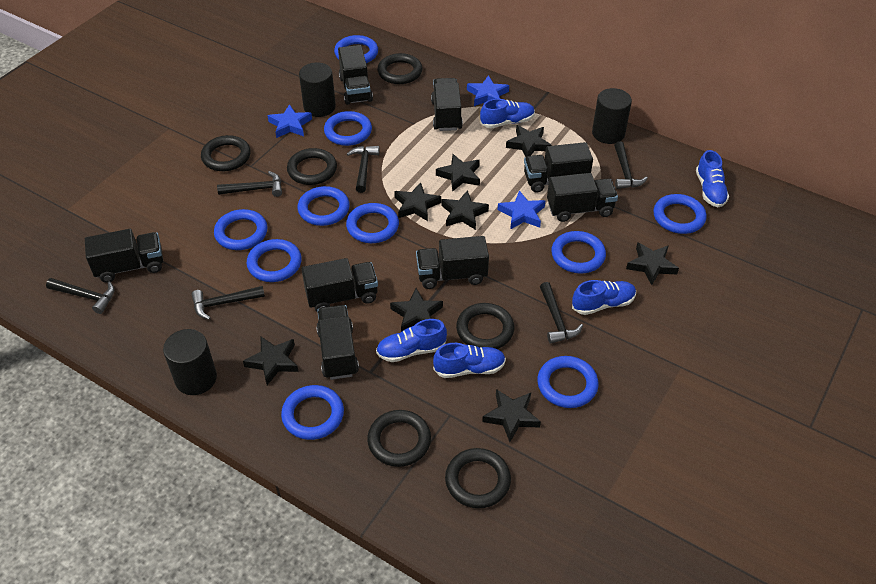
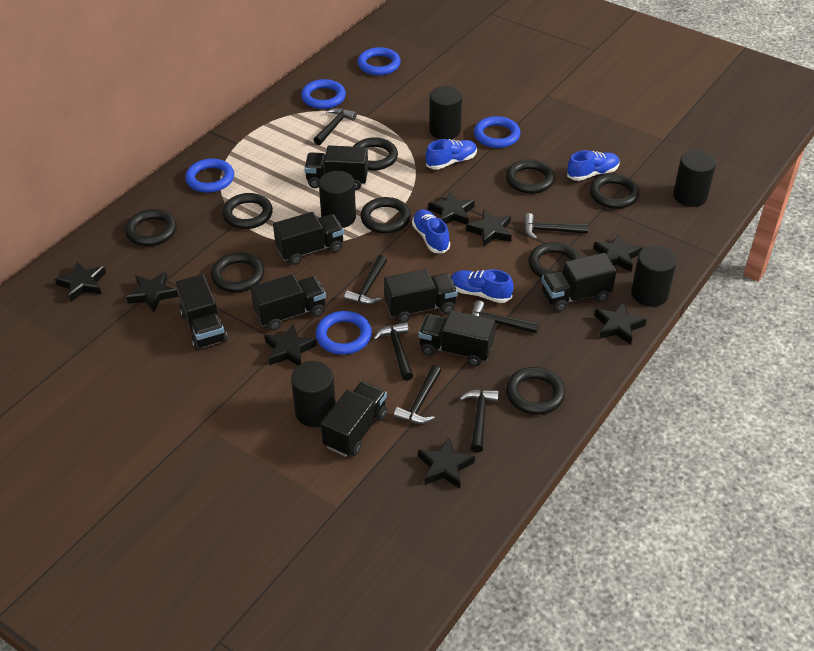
black cylinder: 3 -> 5
black hammer: 6 -> 7
black ring: 6 -> 9
blue ring: 10 -> 5
blue shoe: 5 -> 4
blue star: 3 -> 0

